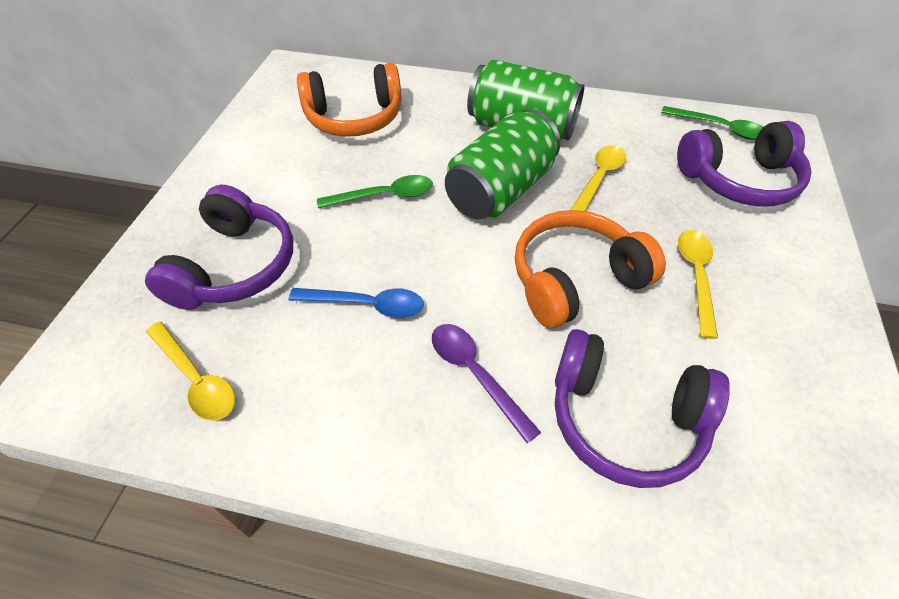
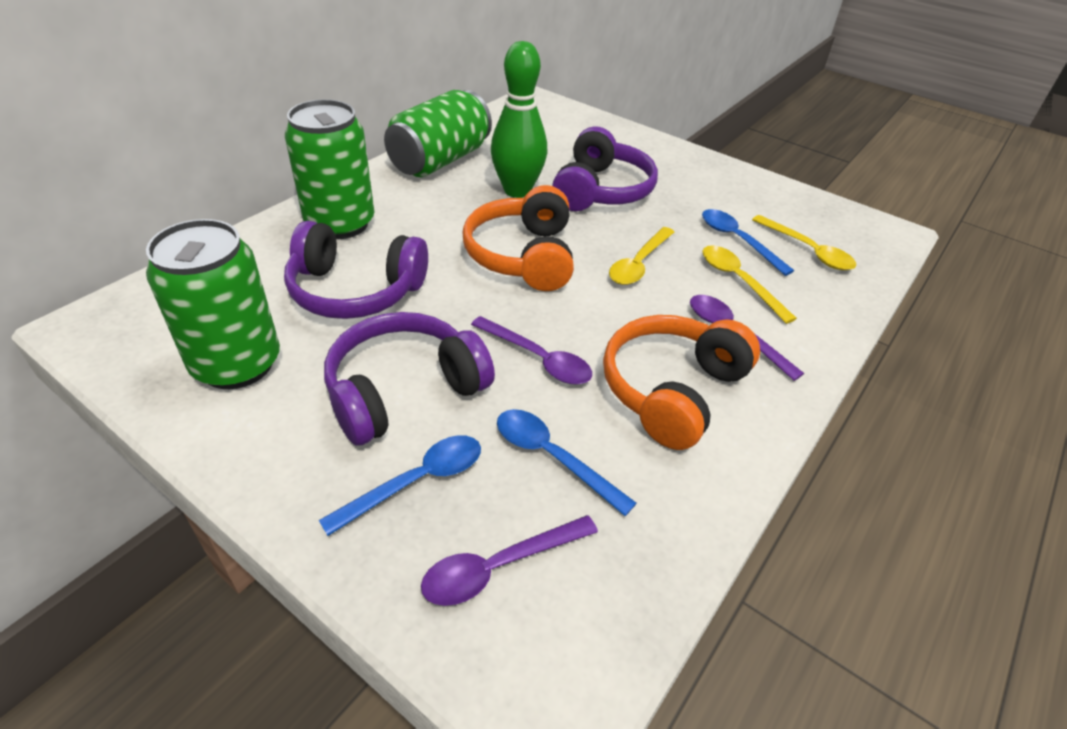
blue spoon: 1 -> 3
green bowling pin: 0 -> 1
green can: 2 -> 3
green spoon: 2 -> 0
purple spoon: 1 -> 3

